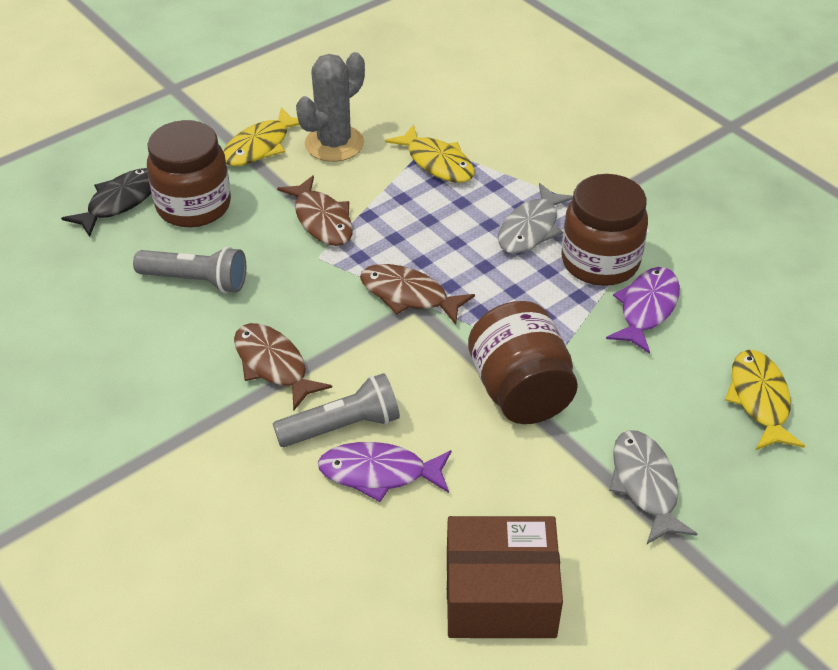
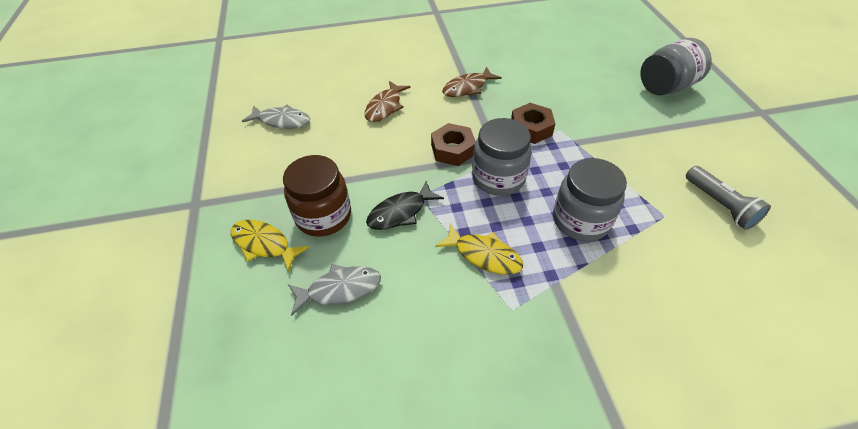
brown box: 1 -> 0
brown fish: 3 -> 2
brown jar: 3 -> 1
brown nut: 0 -> 2
grey cactus: 1 -> 0
grey flashlight: 2 -> 1
grey jar: 0 -> 3
purple fish: 2 -> 0
yellow fish: 3 -> 2

